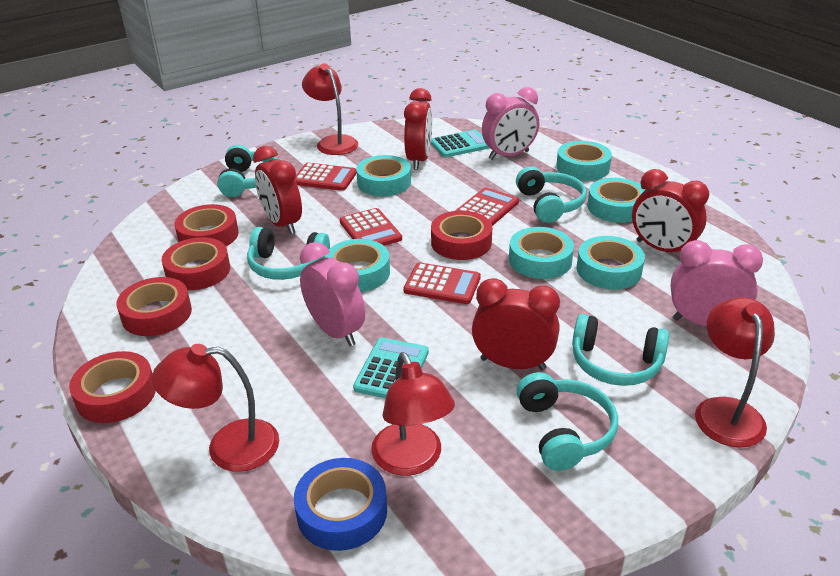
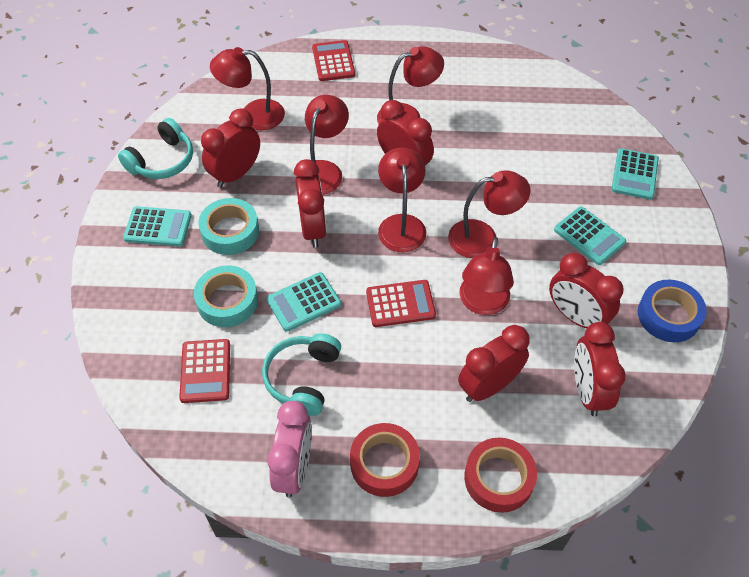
pink clock: 3 -> 1
red calculator: 4 -> 3
red clock: 4 -> 6
red lamp: 4 -> 6
red tape: 5 -> 2
turquoise calculator: 2 -> 4
turquoise headphones: 5 -> 2
turquoise tape: 6 -> 2

